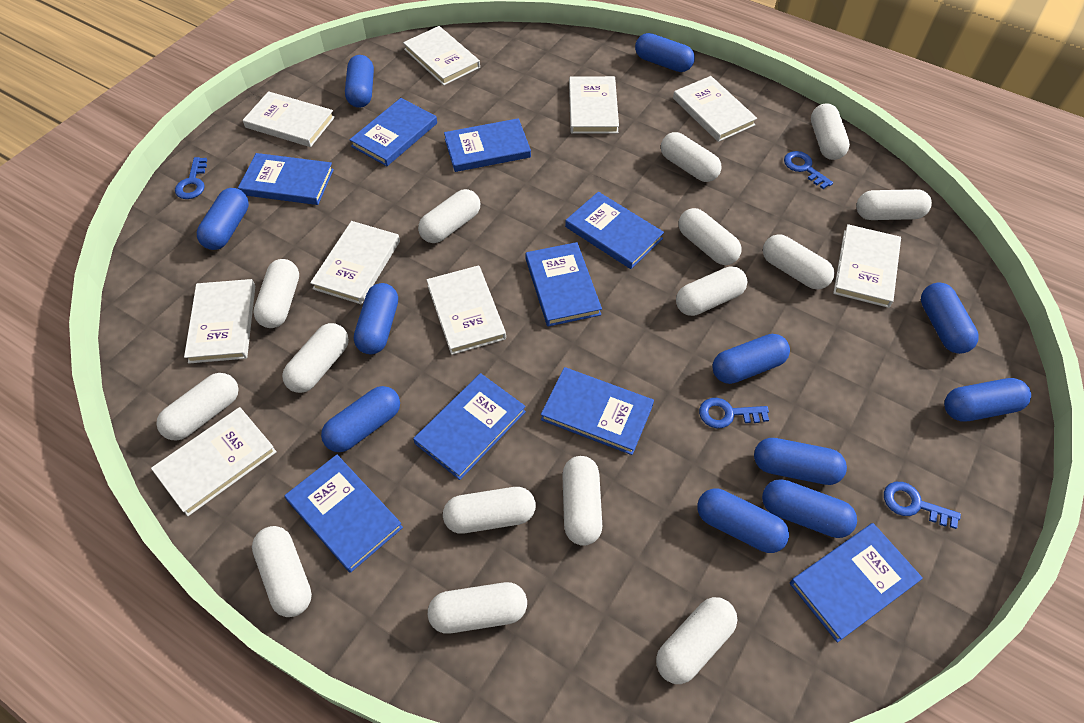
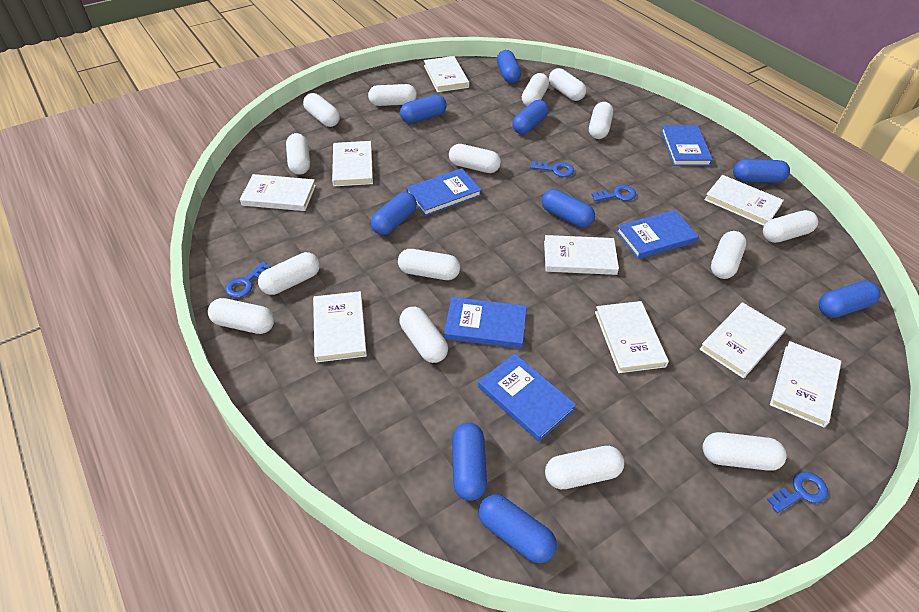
blue book: 9 -> 5
blue capsule: 11 -> 9

